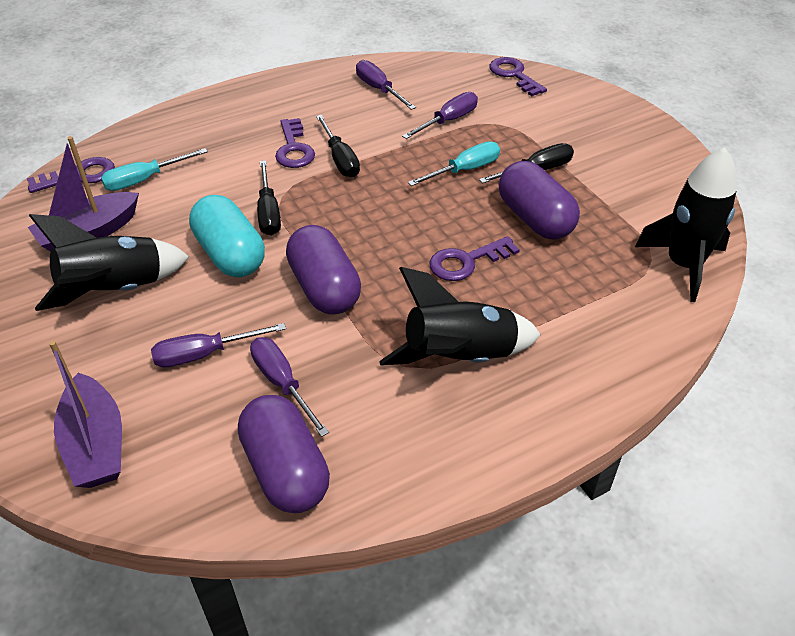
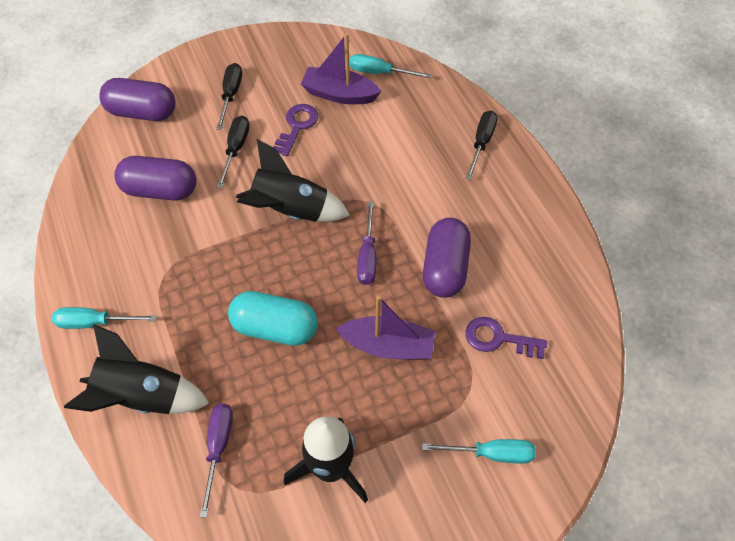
purple key: 4 -> 2
purple screwdriver: 4 -> 2
turquoise screwdriver: 2 -> 3

